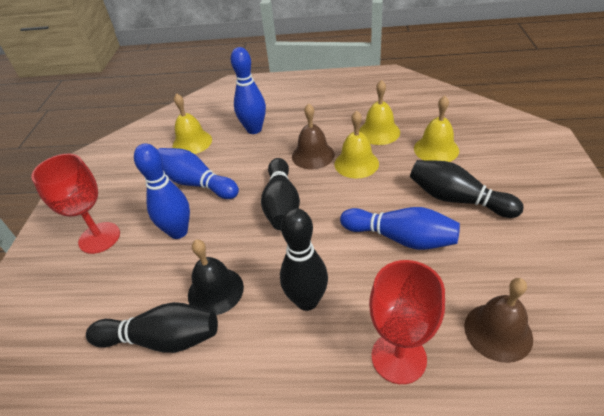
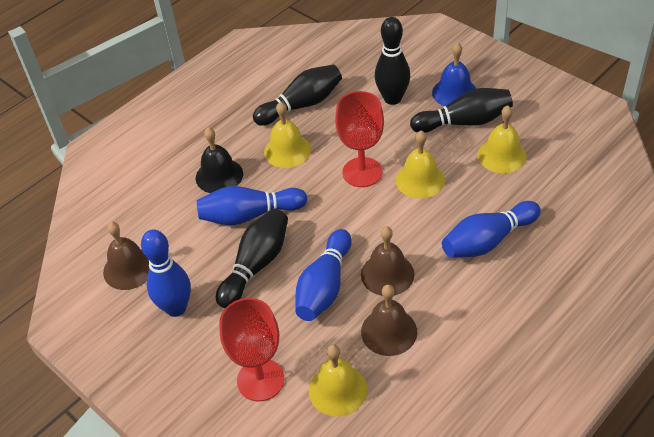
blue bell: 0 -> 1
brown bell: 2 -> 3

